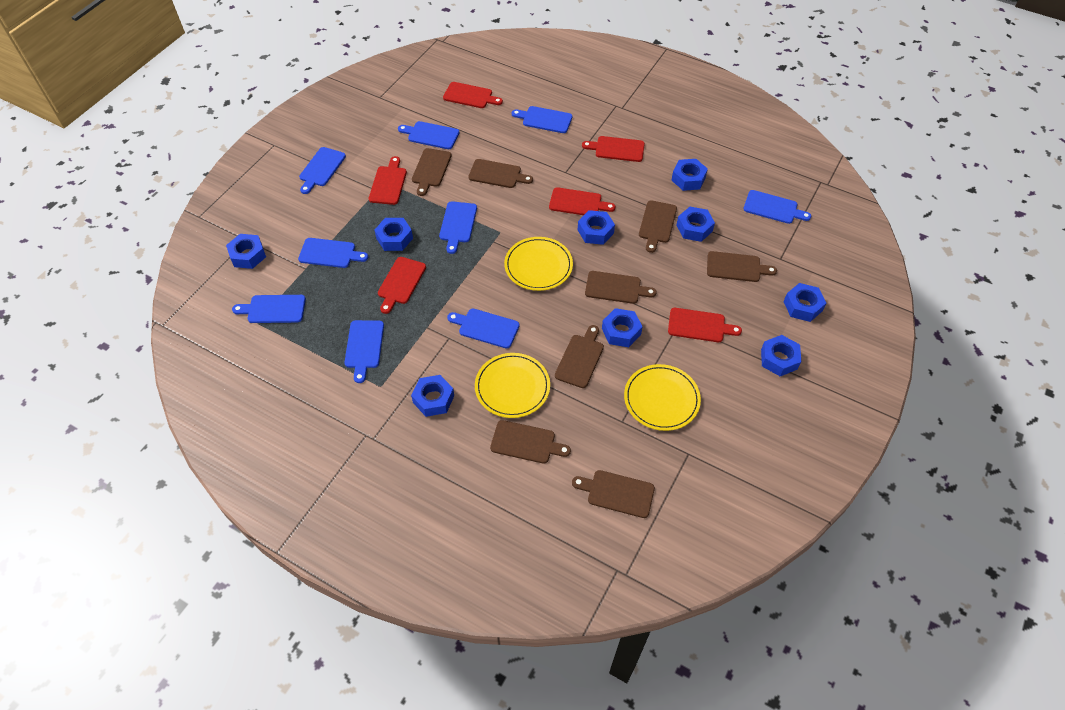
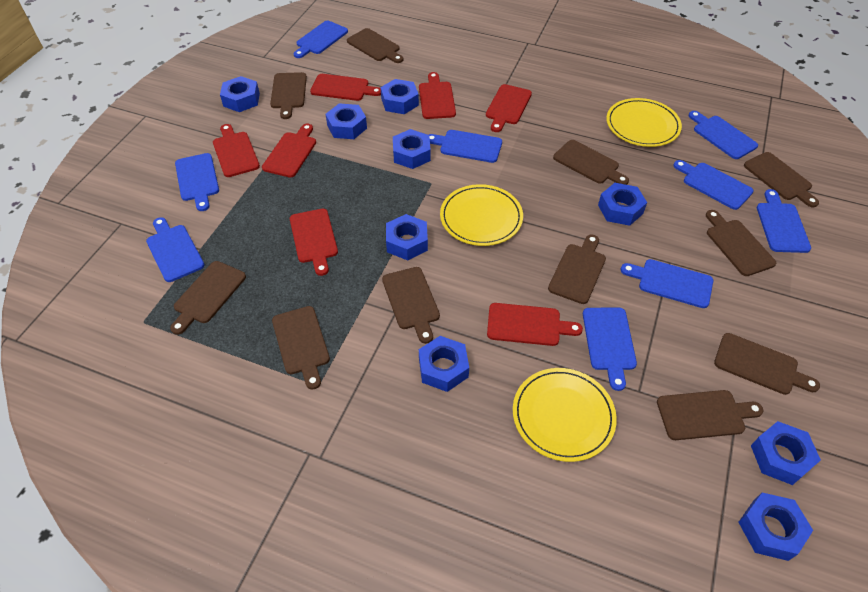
brown cutting board: 8 -> 11
red cutting board: 6 -> 7

